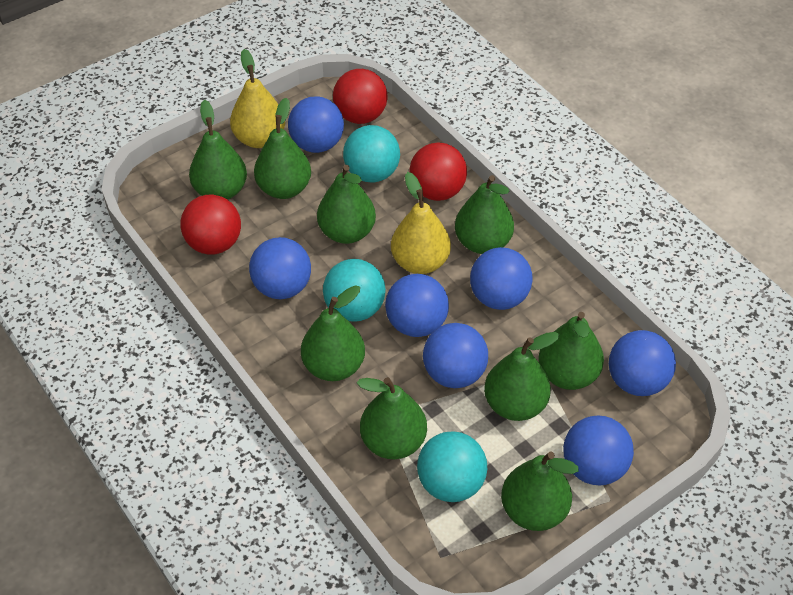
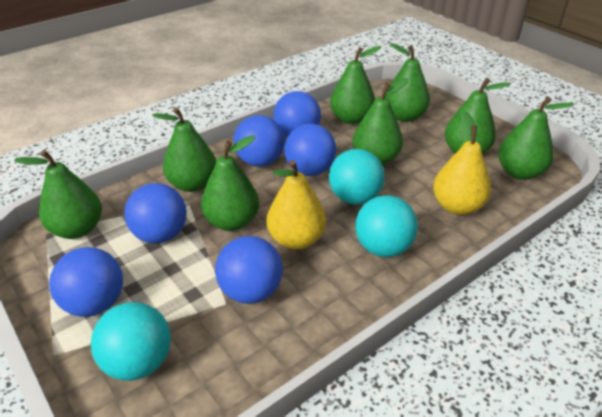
blue ball: 7 -> 6
green pear: 9 -> 8
red ball: 3 -> 0

